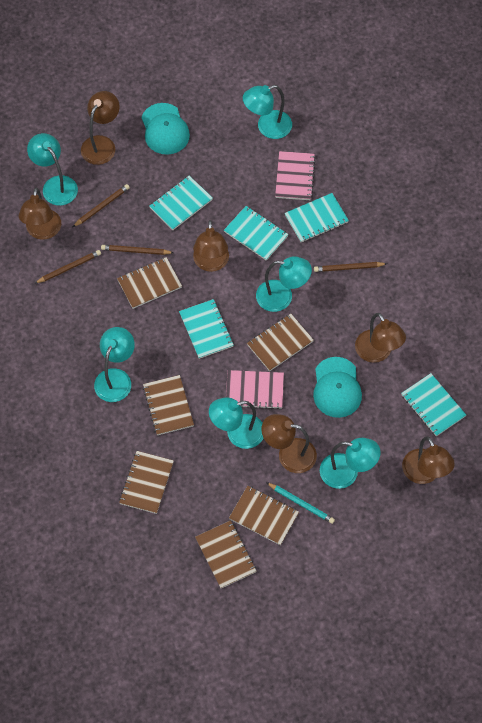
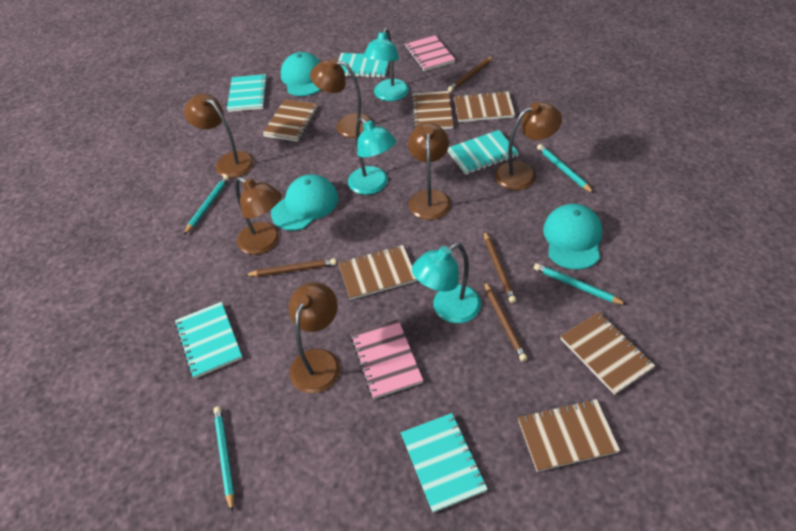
turquoise cap: 2 -> 3
turquoise lamp: 6 -> 3
turquoise pencil: 1 -> 4

